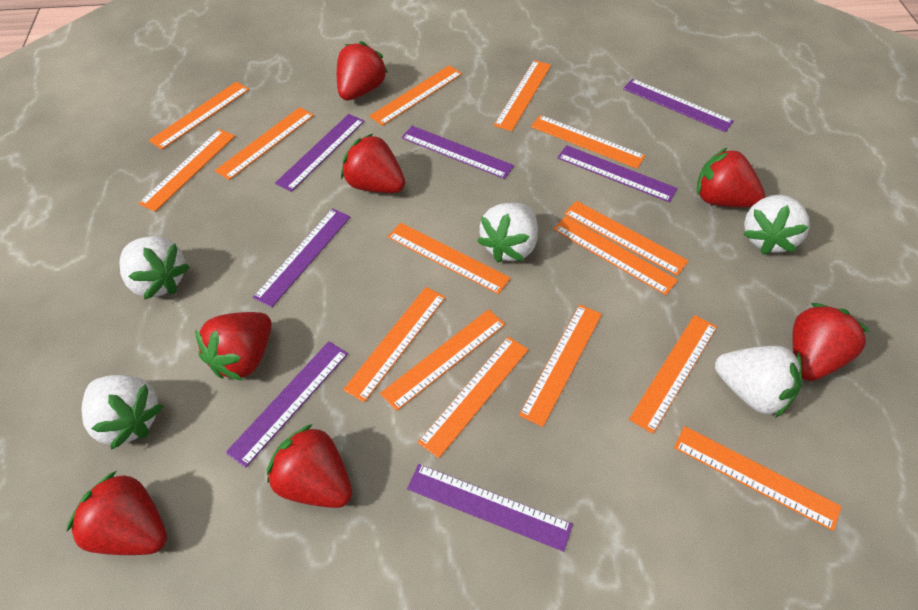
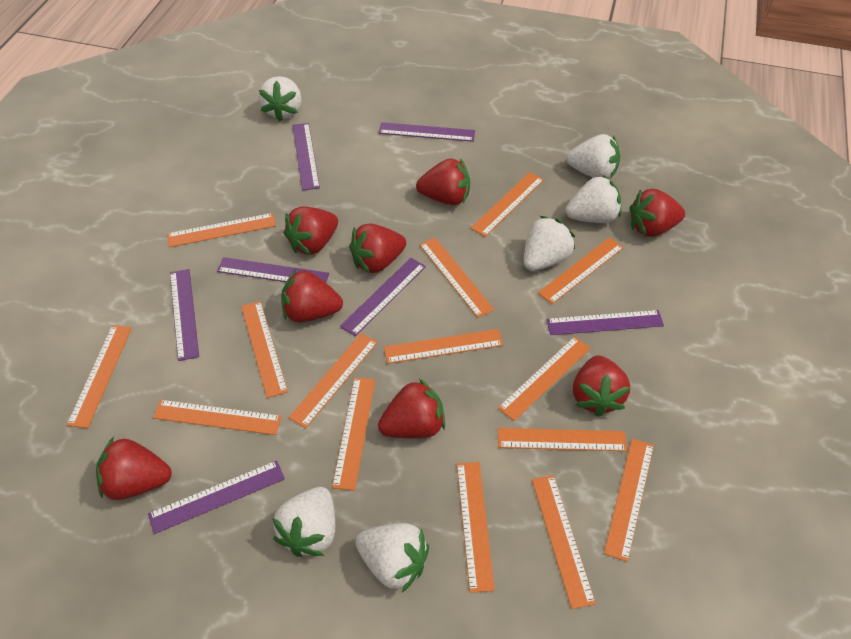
red strawberry: 7 -> 8
white strawberry: 5 -> 6

